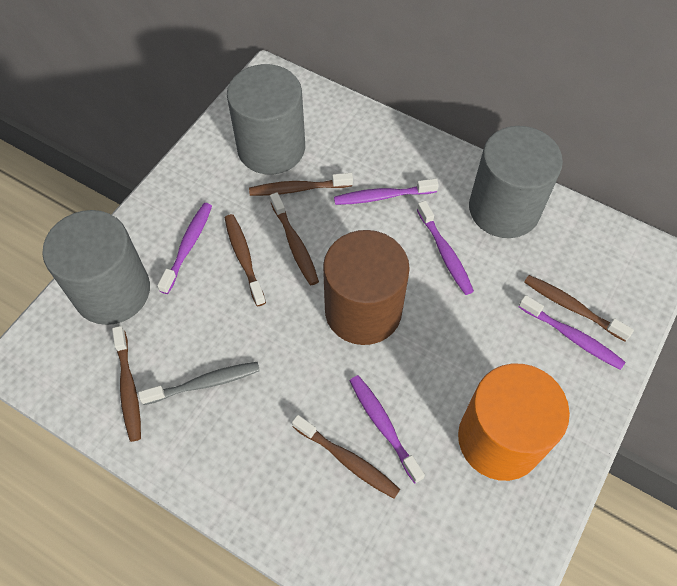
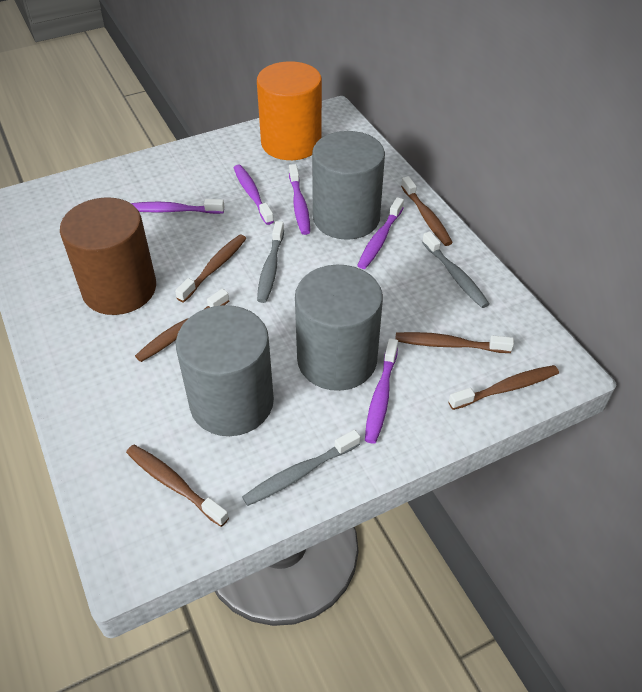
grey toothbrush: 1 -> 3

